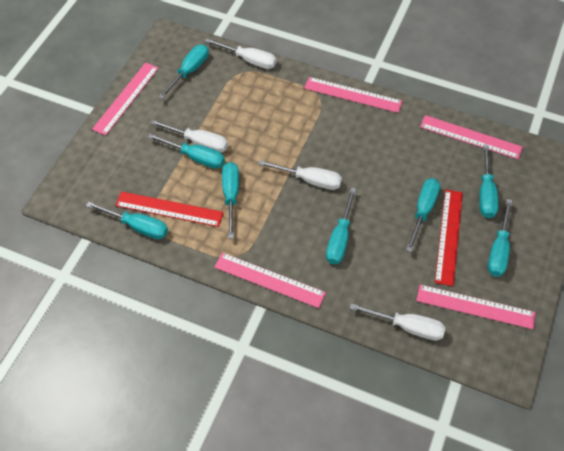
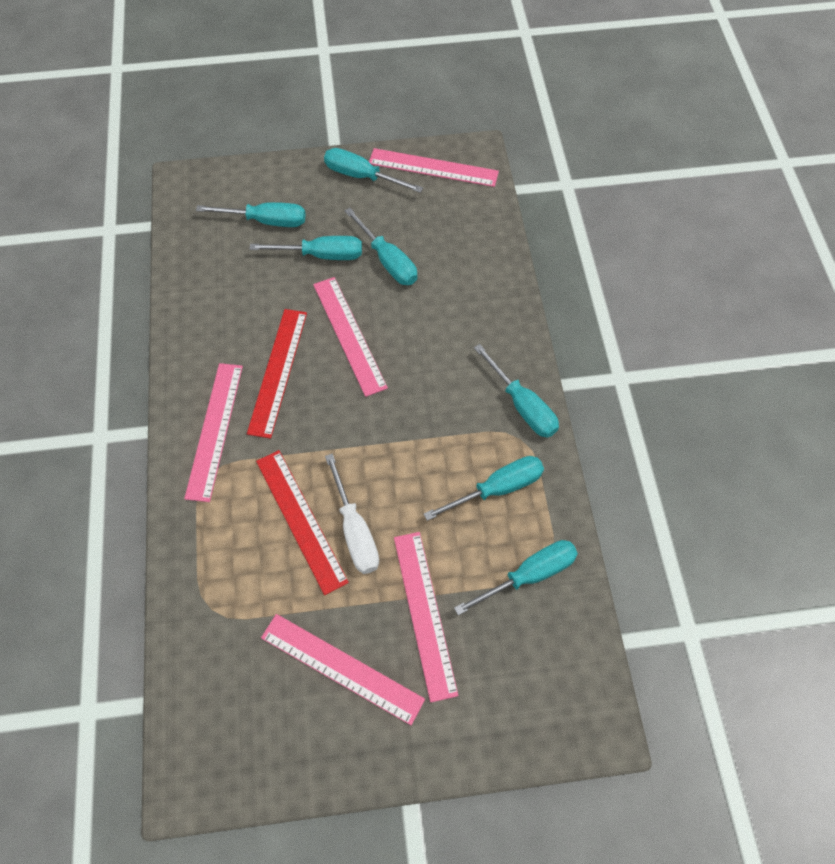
turquoise screwdriver: 8 -> 7
white screwdriver: 4 -> 1

